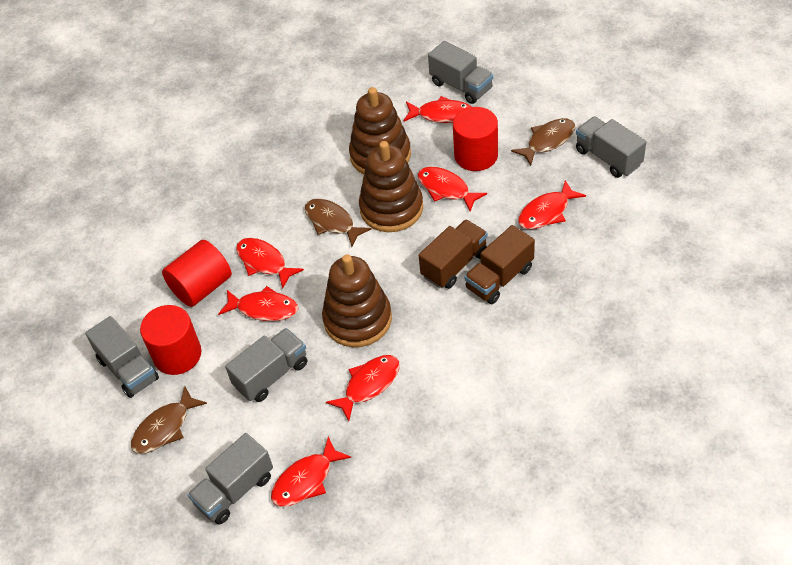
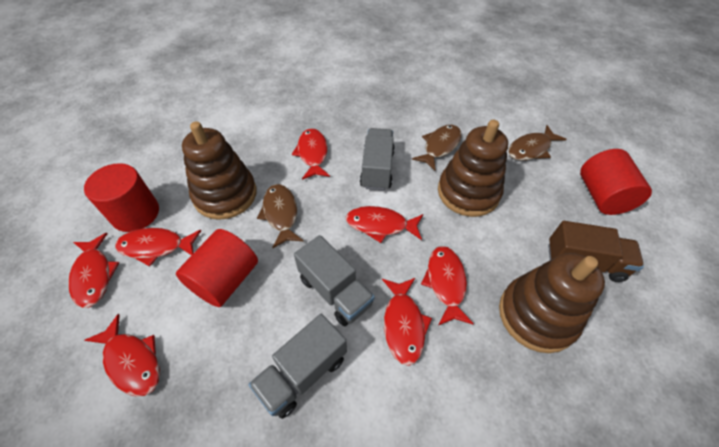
brown truck: 2 -> 1
grey truck: 5 -> 3

